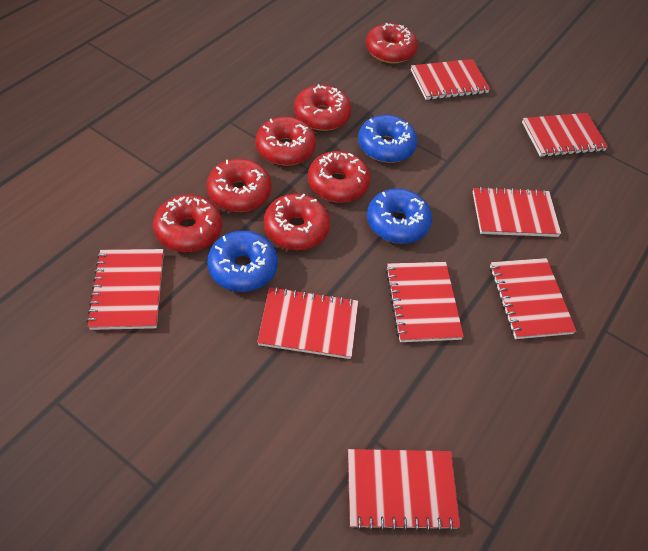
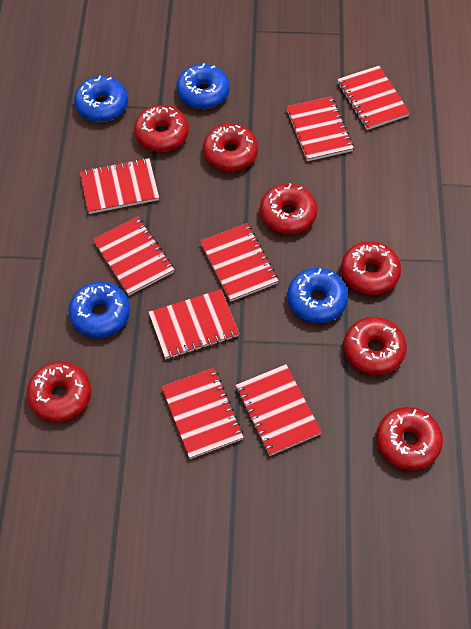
blue donut: 3 -> 4

